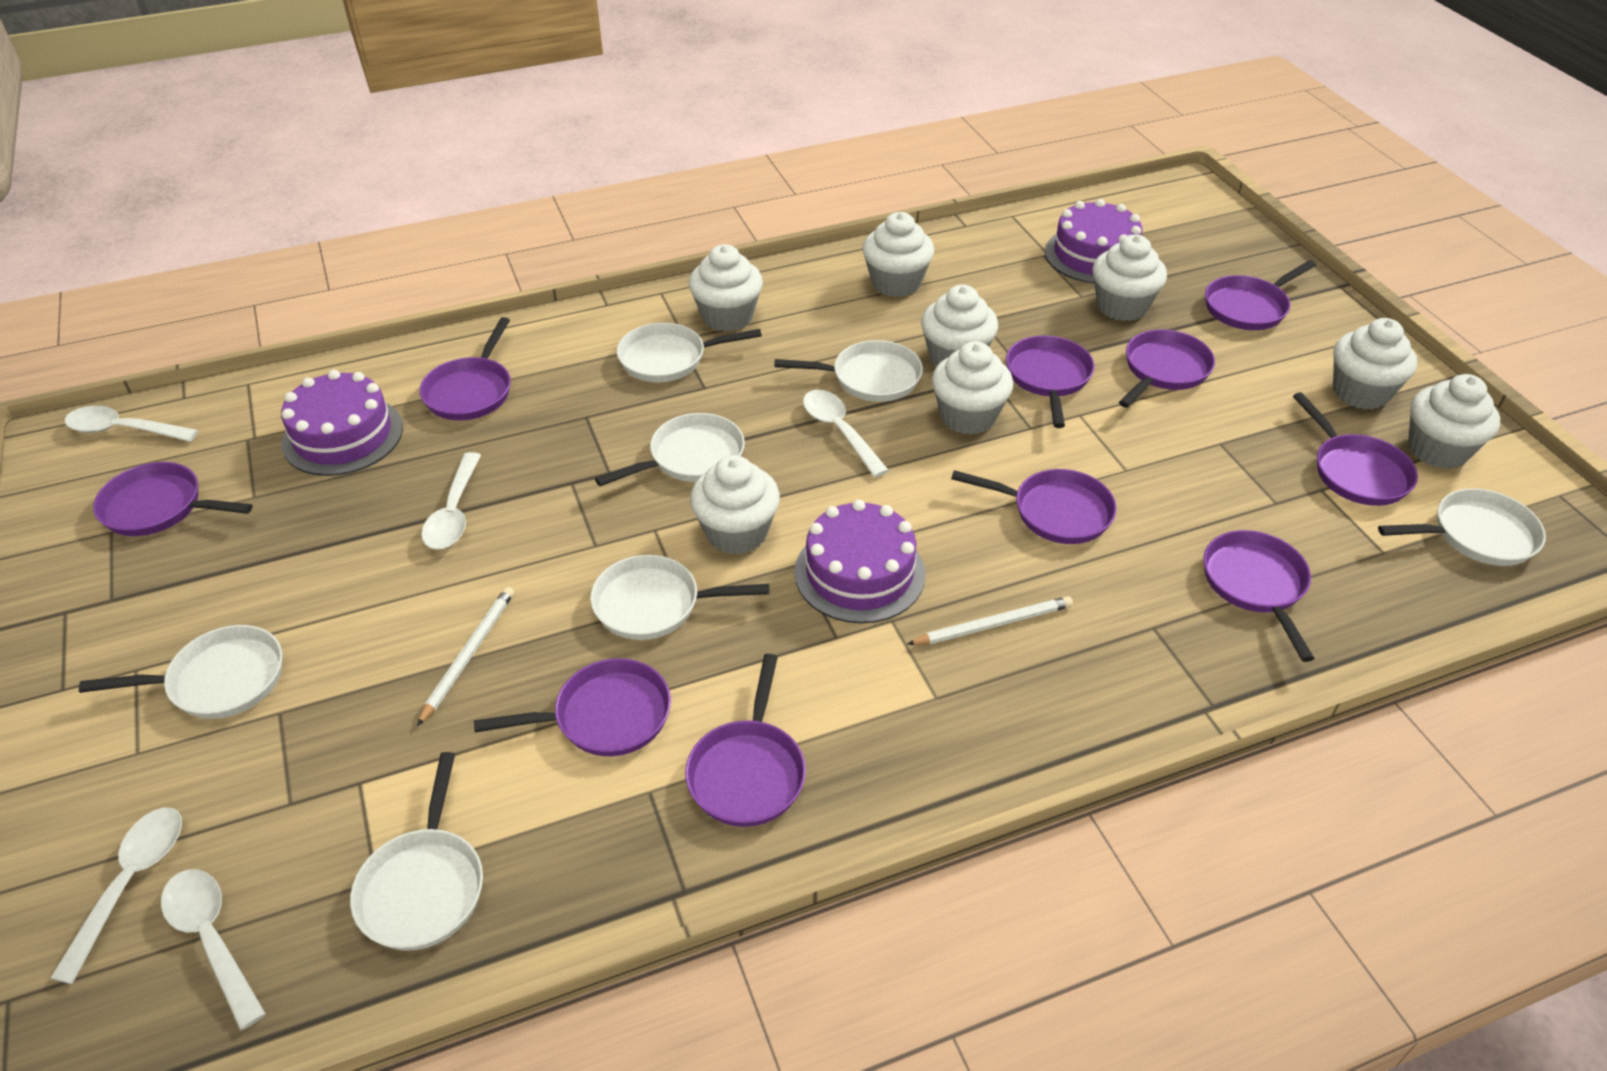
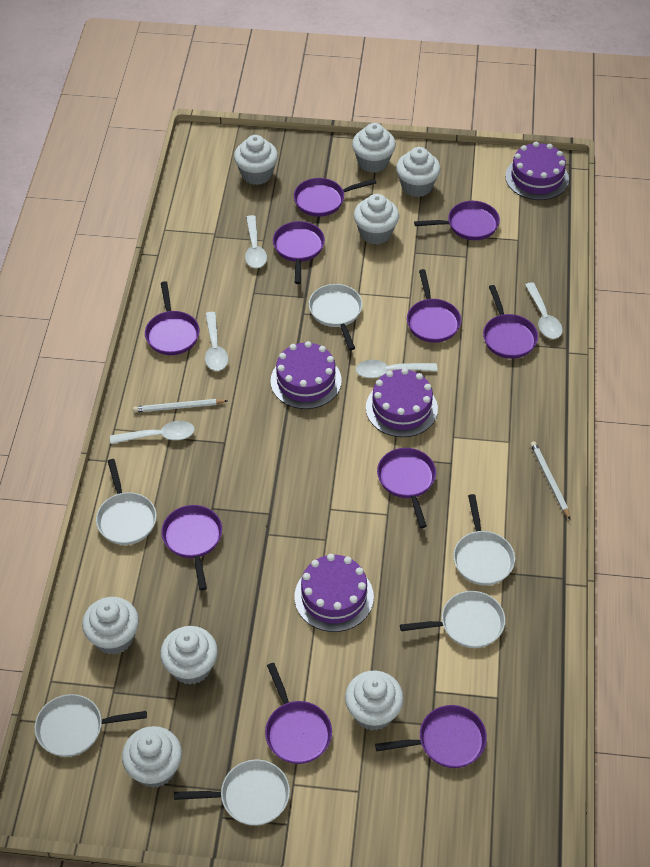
purple cake: 3 -> 4
white pan: 7 -> 6

